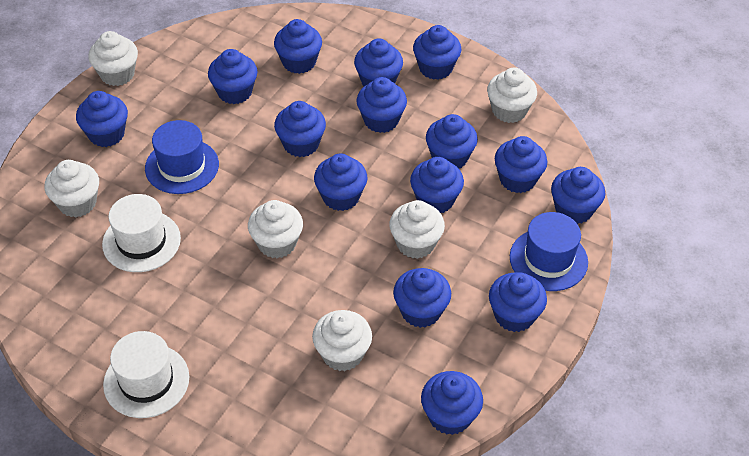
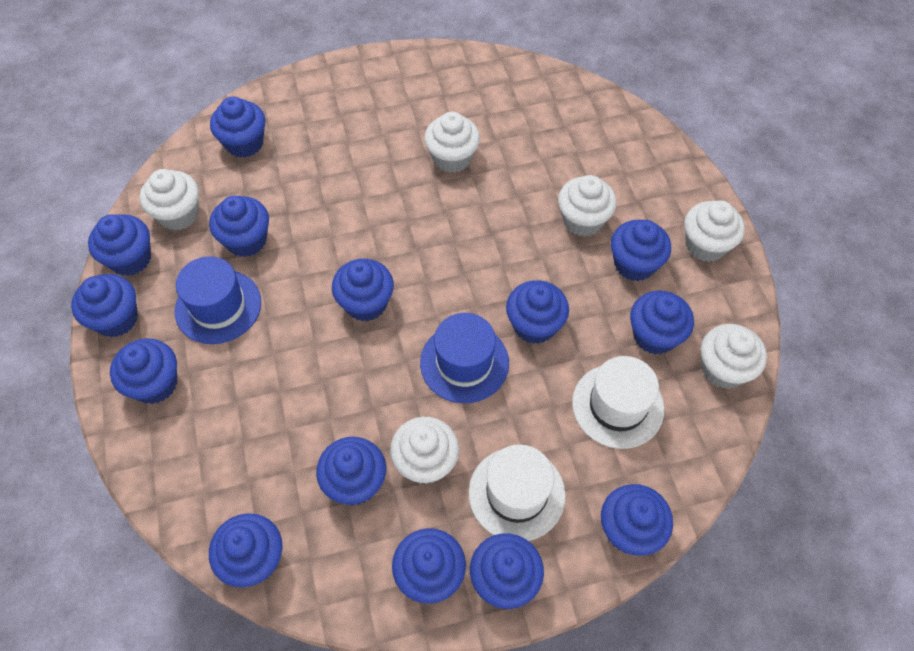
blue cupcake: 15 -> 14

